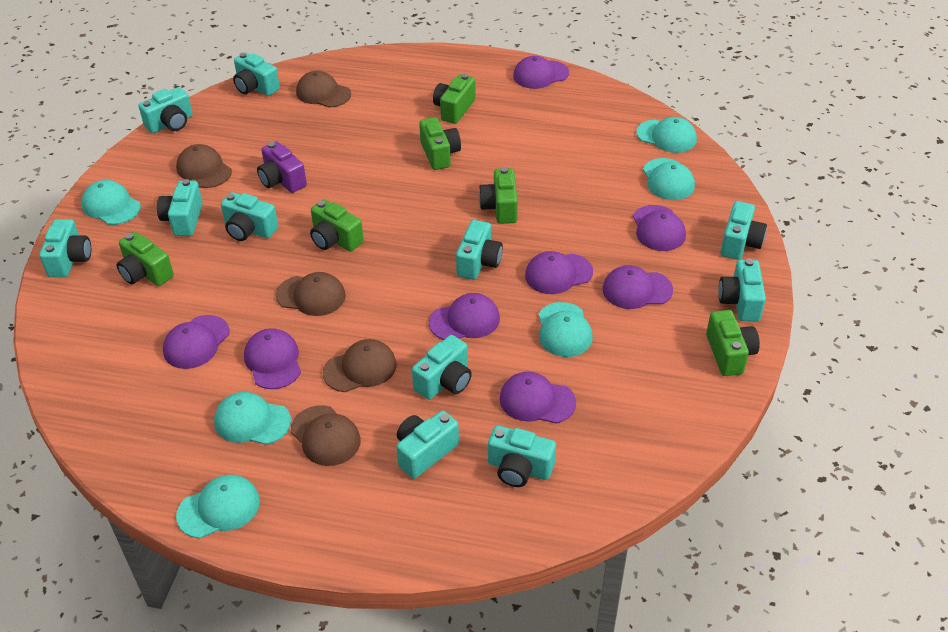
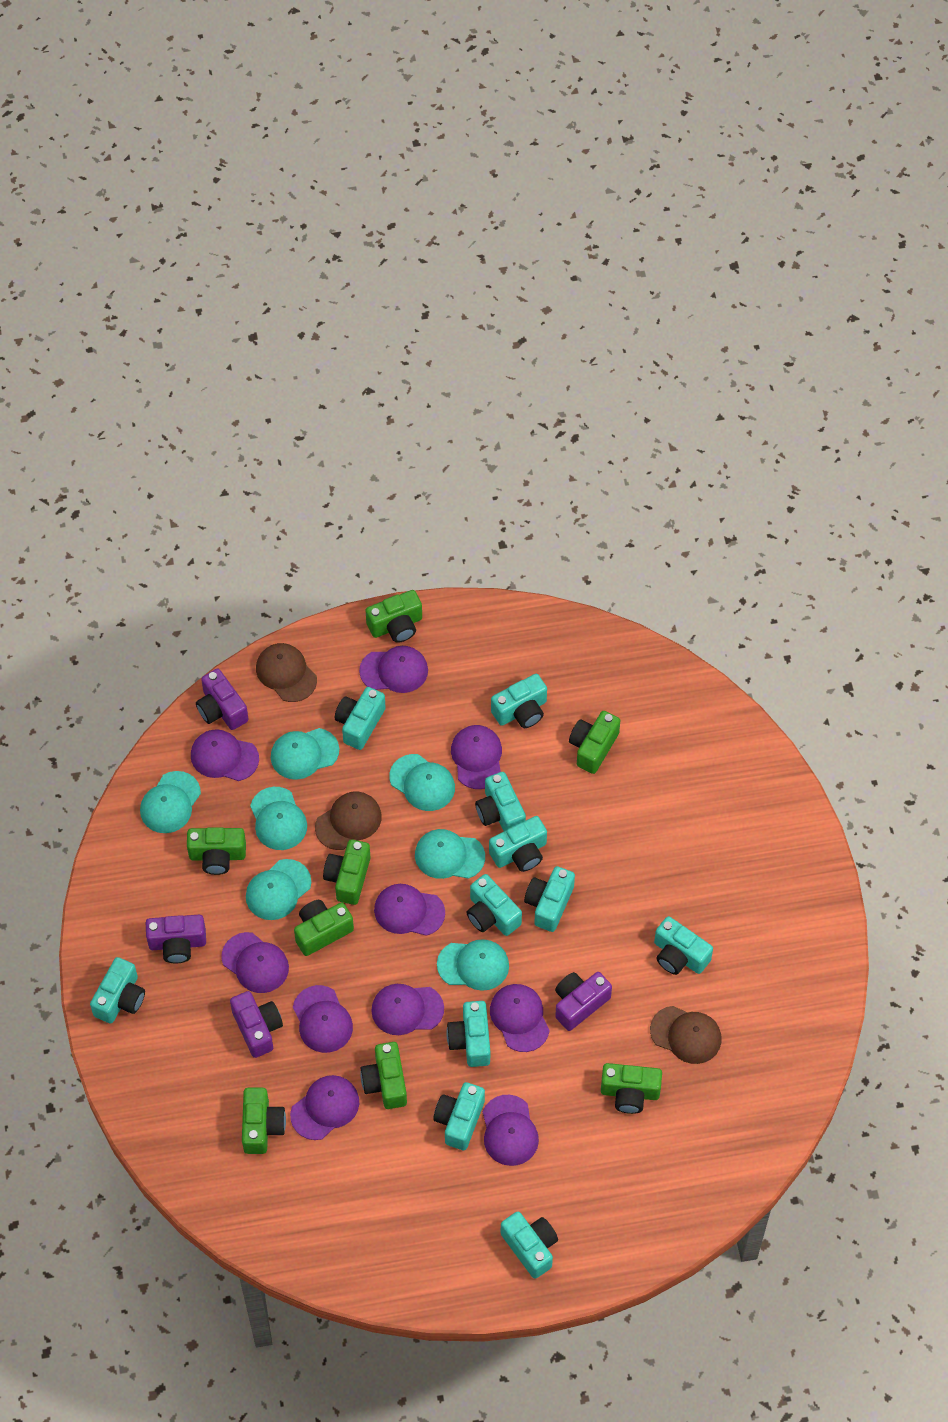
brown cap: 5 -> 3
green camera: 6 -> 8
purple camera: 1 -> 4
purple cap: 8 -> 10
turquoise cap: 6 -> 7

